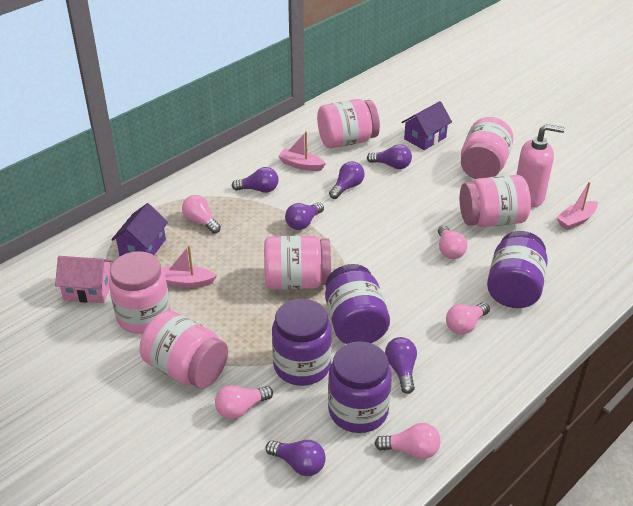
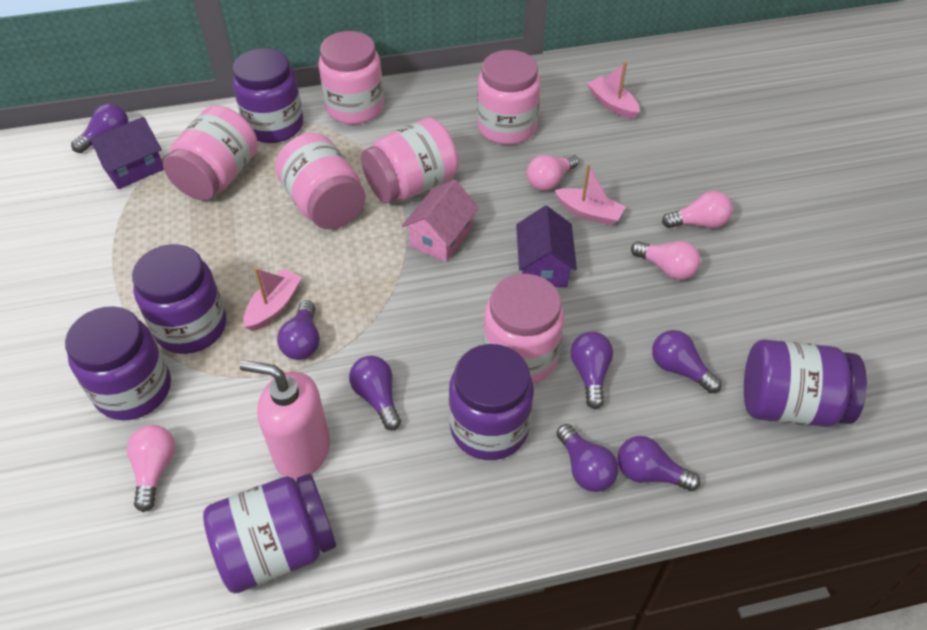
pink light bulb: 5 -> 4
purple jar: 4 -> 6
purple light bulb: 6 -> 7

